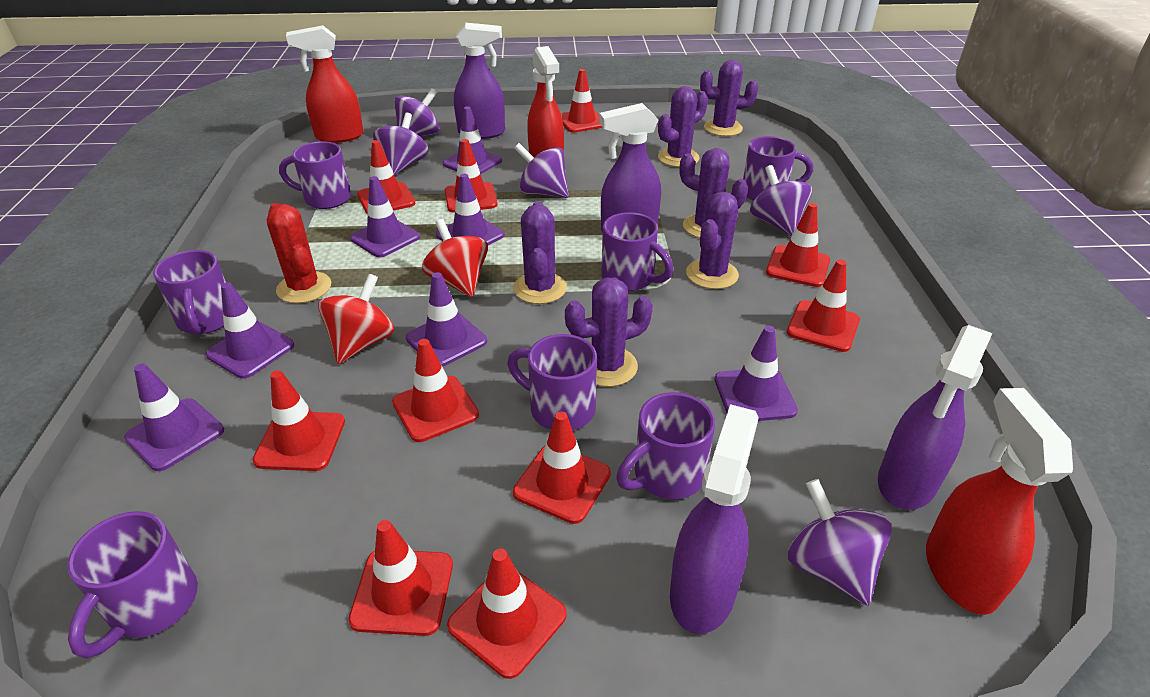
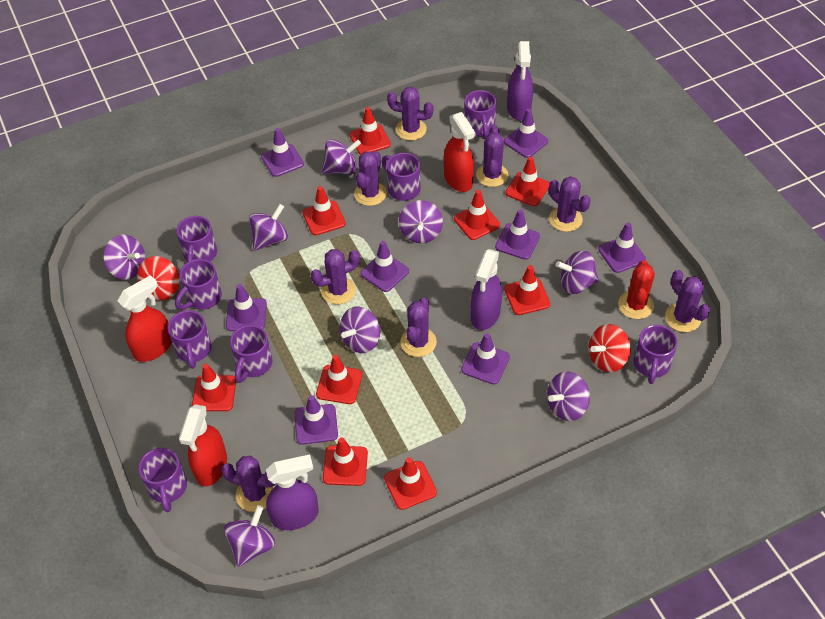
purple cactus: 6 -> 8
purple mug: 7 -> 8
purple spinning top: 5 -> 8
purple spray bottle: 4 -> 3
purple traffic cone: 7 -> 8
red traffic cone: 10 -> 9

